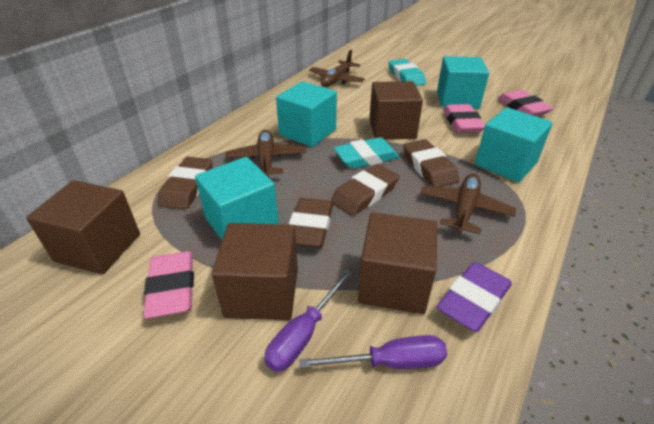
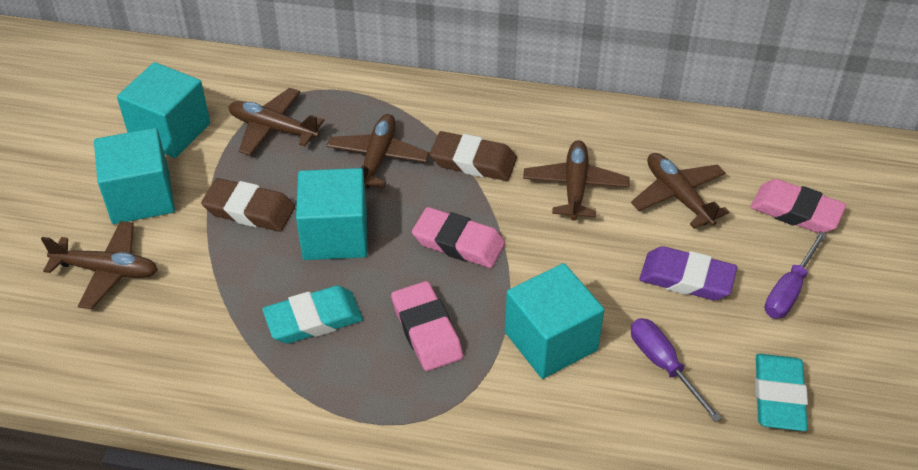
brown cube: 4 -> 0
brown eraser: 4 -> 2
brown plane: 3 -> 5

